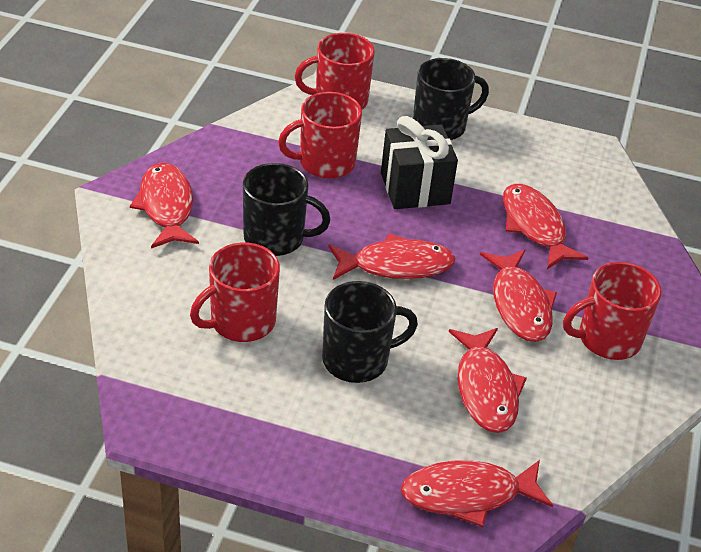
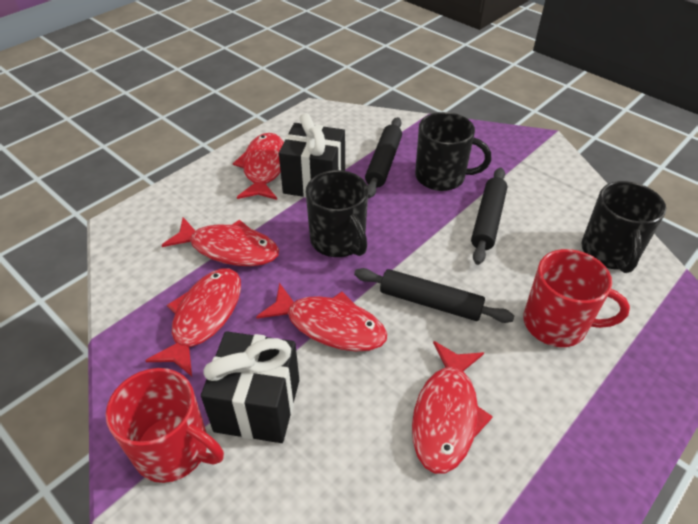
black gift: 1 -> 2
black rolling pin: 0 -> 3
red fish: 6 -> 5
red mug: 4 -> 2

